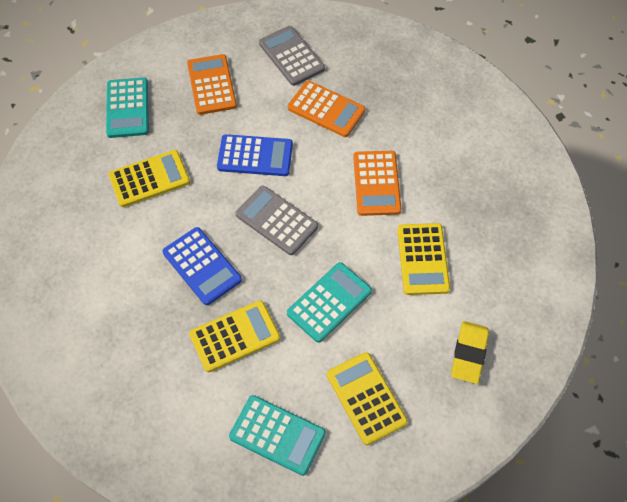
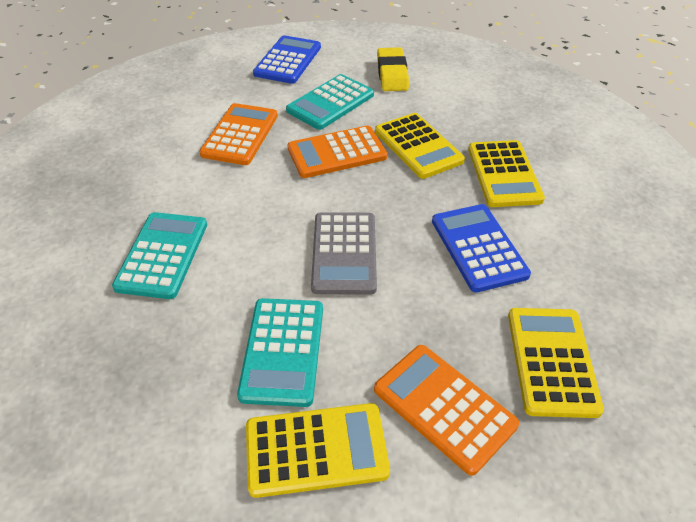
grey calculator: 2 -> 1

